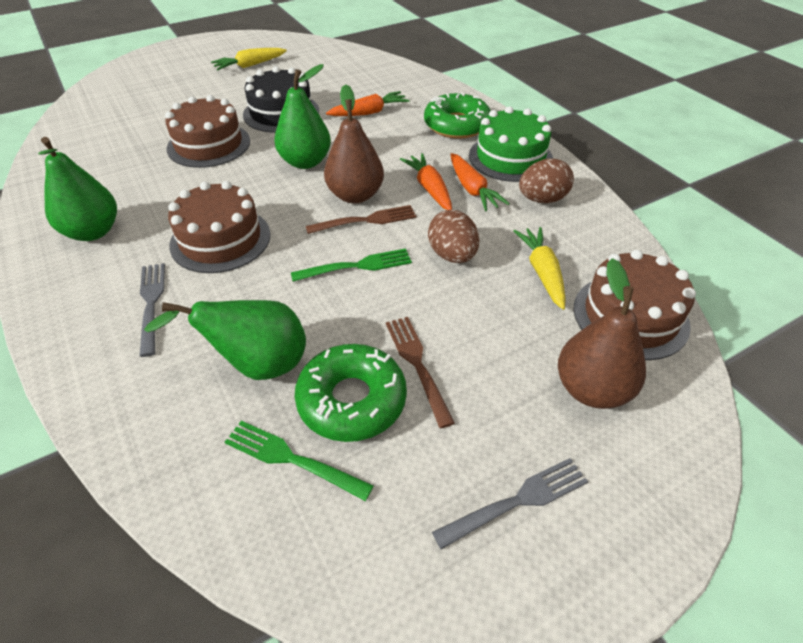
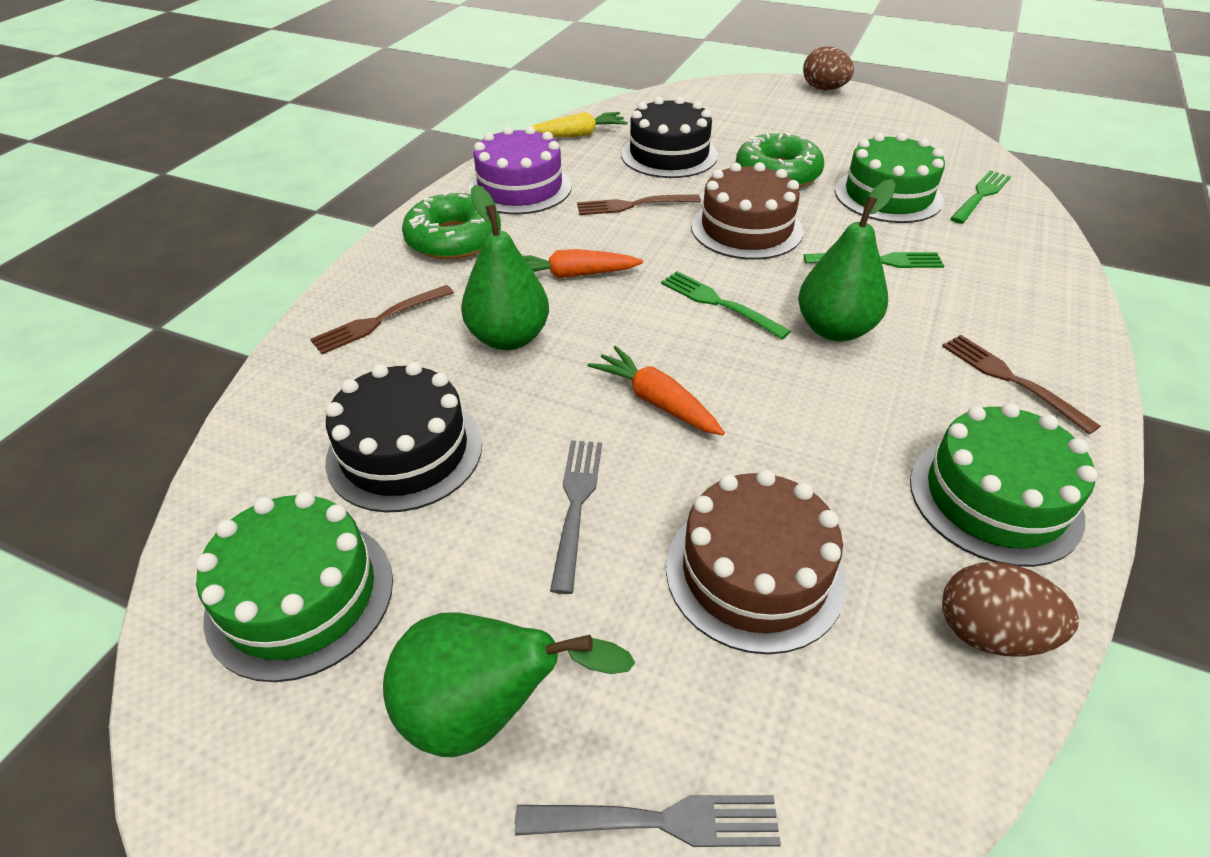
black cake: 1 -> 2
brown cake: 3 -> 2
brown fork: 2 -> 3
brown pear: 2 -> 0
green cake: 1 -> 3
green fork: 2 -> 3
orange carrot: 3 -> 2
purple cake: 0 -> 1
yellow carrot: 2 -> 1

